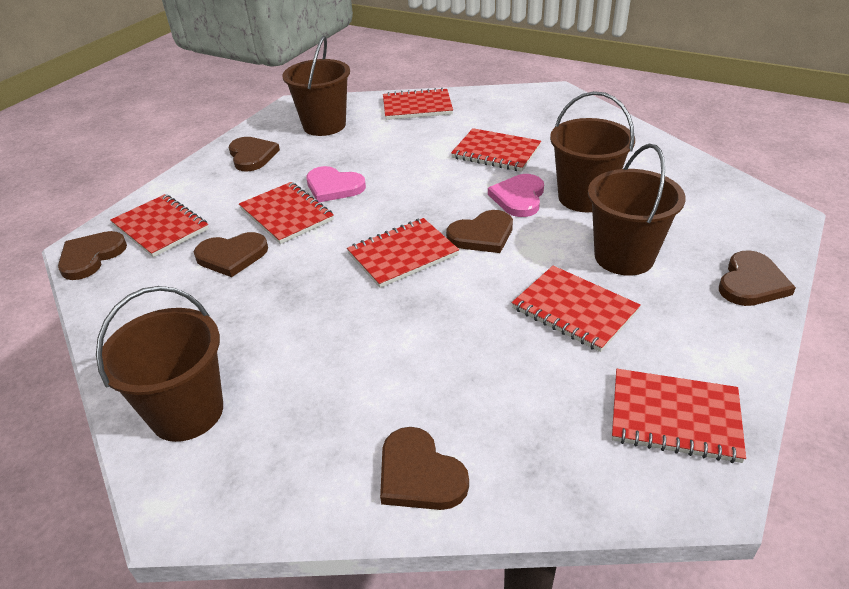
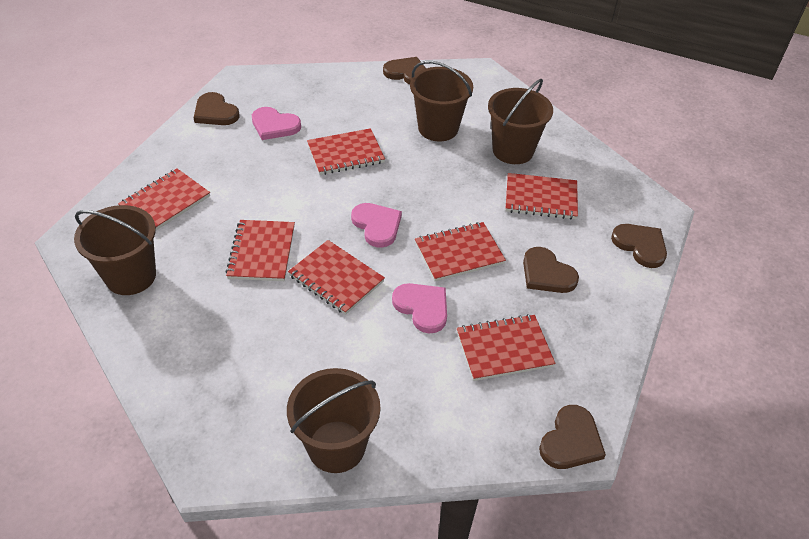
brown heart: 6 -> 5
pink heart: 2 -> 3

